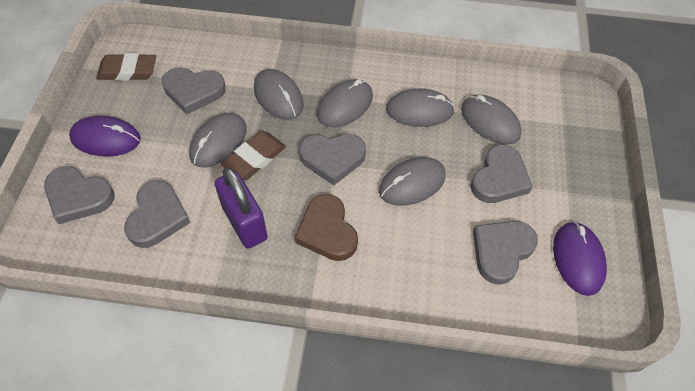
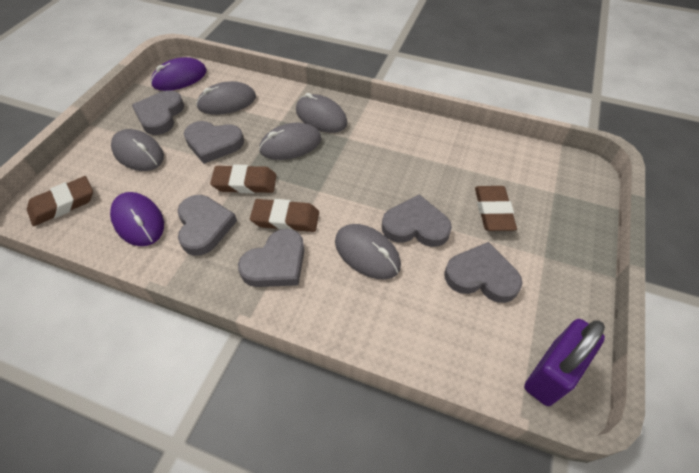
brown eraser: 2 -> 4
brown heart: 1 -> 0
grey mouse: 6 -> 5

